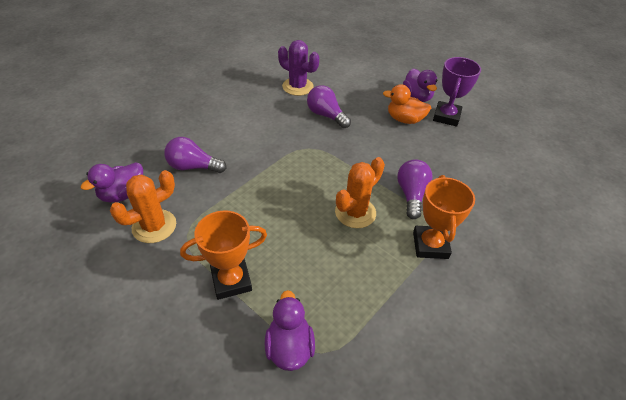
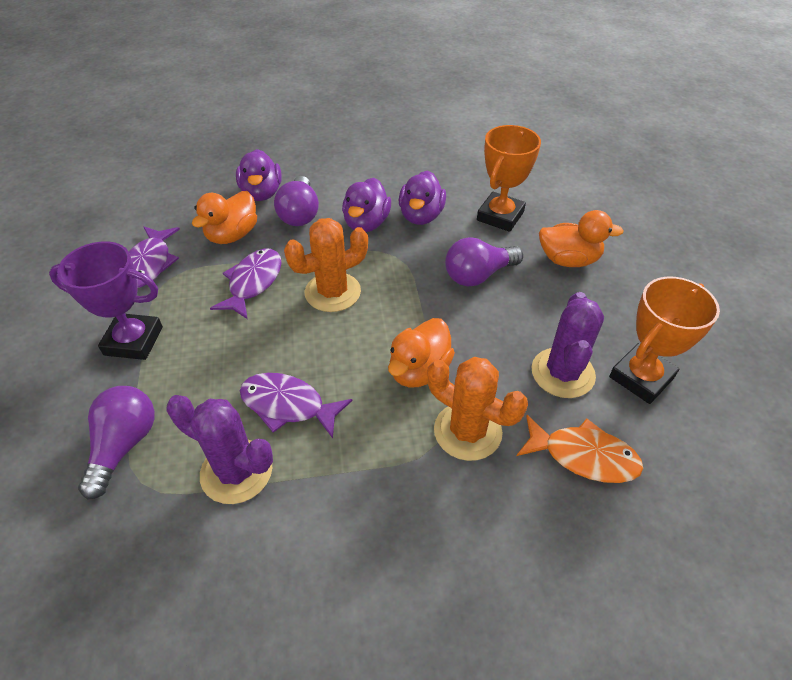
orange duck: 1 -> 3
orange fish: 0 -> 1
purple cactus: 1 -> 2
purple fish: 0 -> 3

